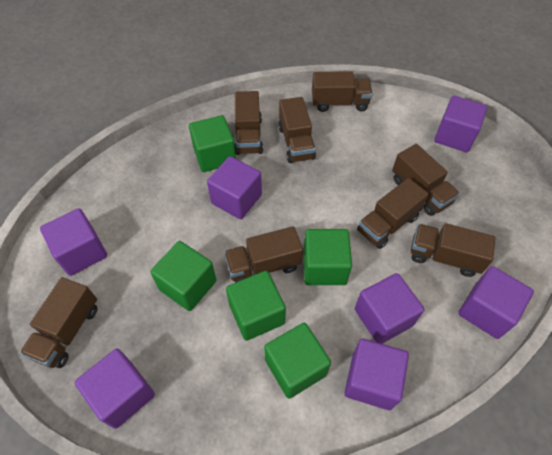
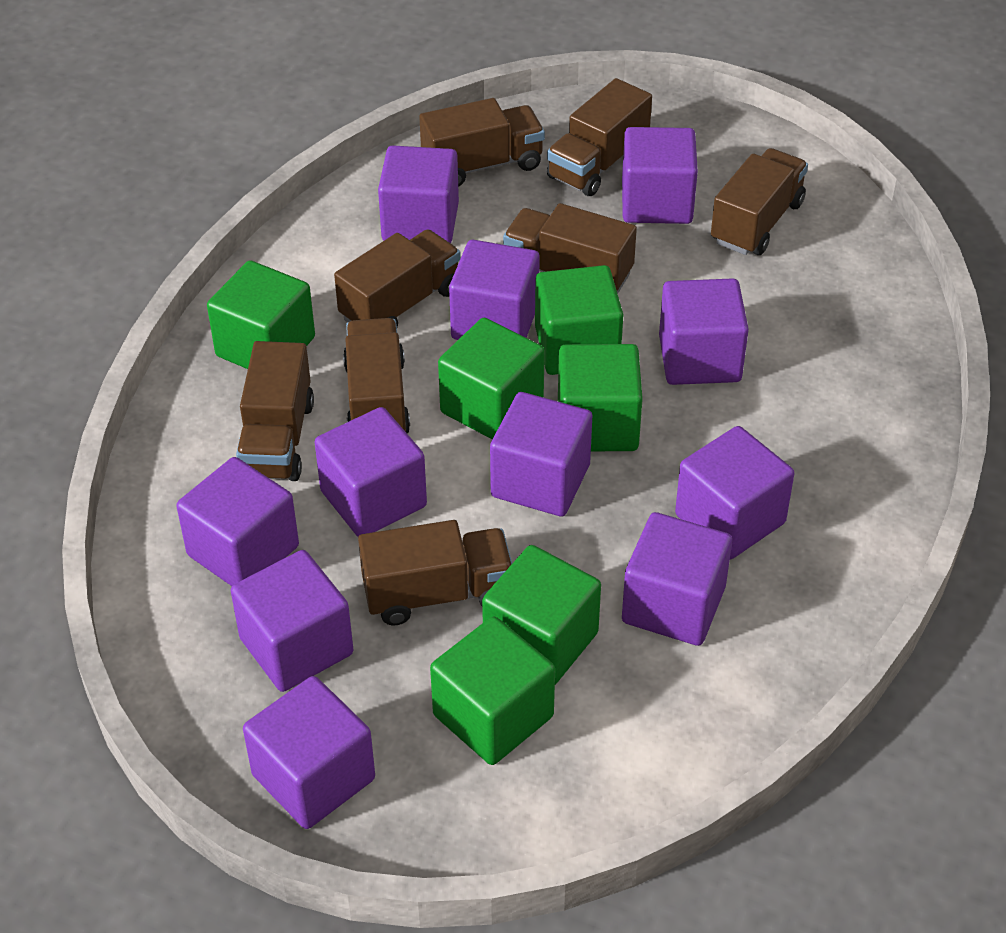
green cube: 5 -> 6
purple cube: 7 -> 11

